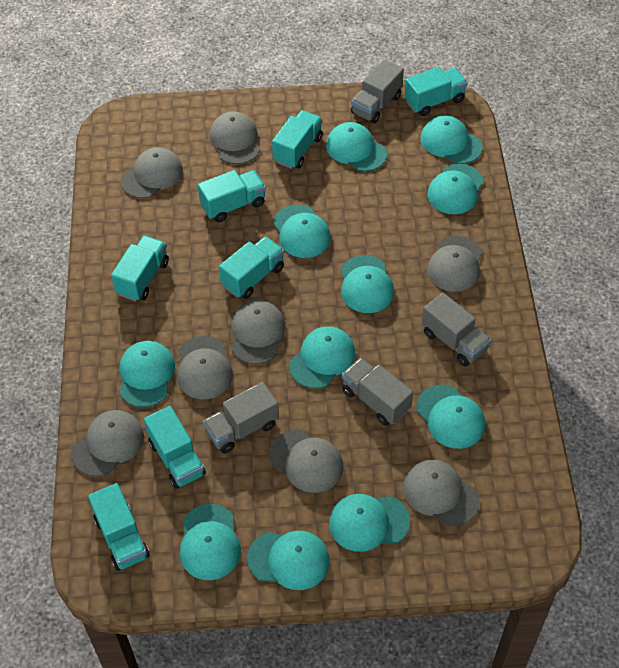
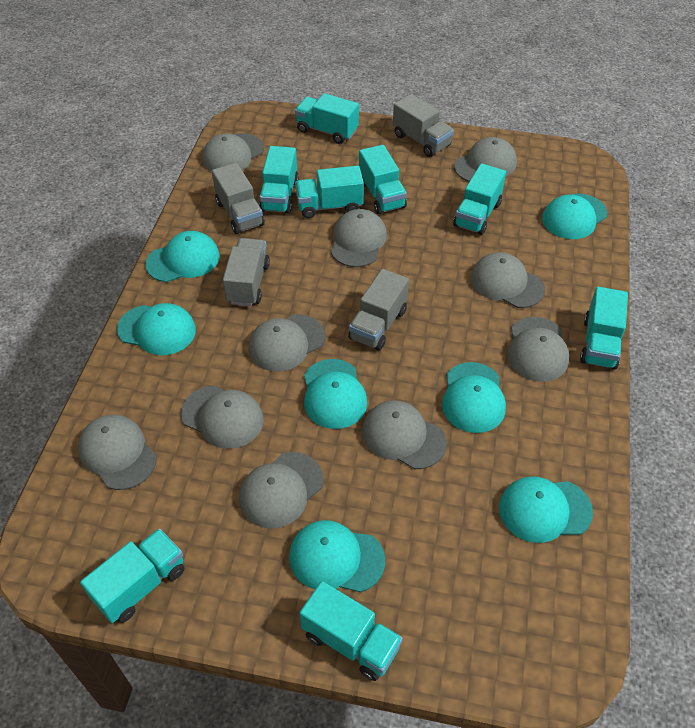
grey cap: 8 -> 10
turquoise cap: 11 -> 7
turquoise truck: 7 -> 8

